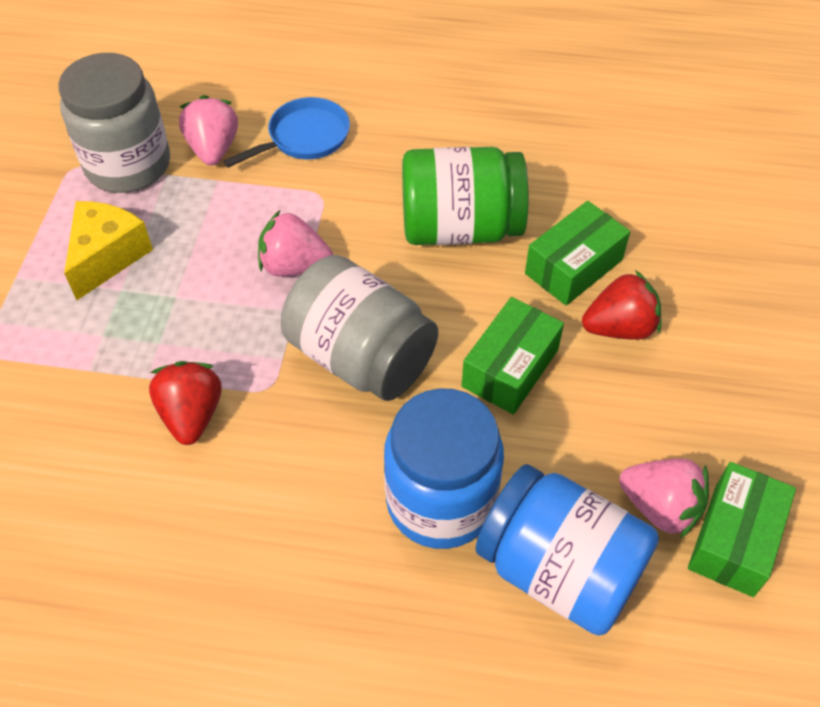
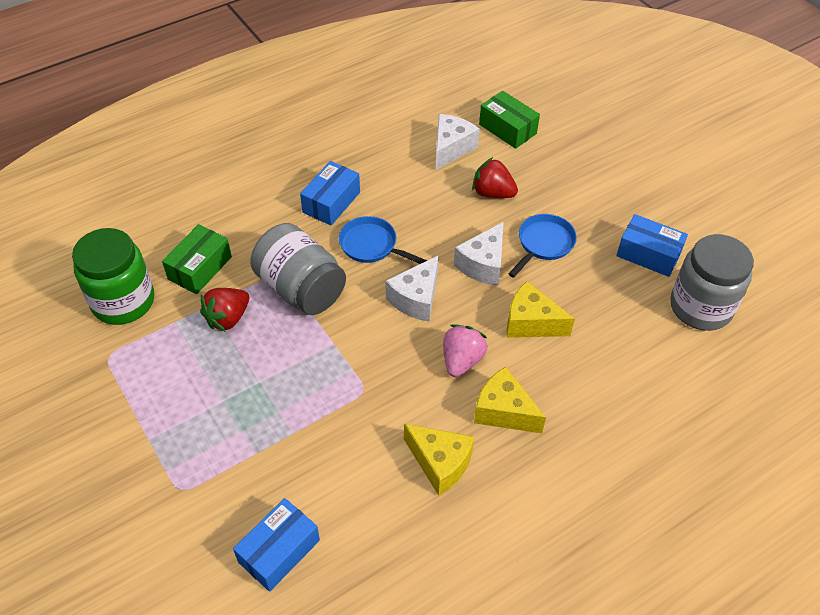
blue box: 0 -> 3
blue jar: 2 -> 0
blue pan: 1 -> 2
green box: 3 -> 2
pink strawberry: 3 -> 1
white cheese: 0 -> 3
yellow cheese: 1 -> 3

